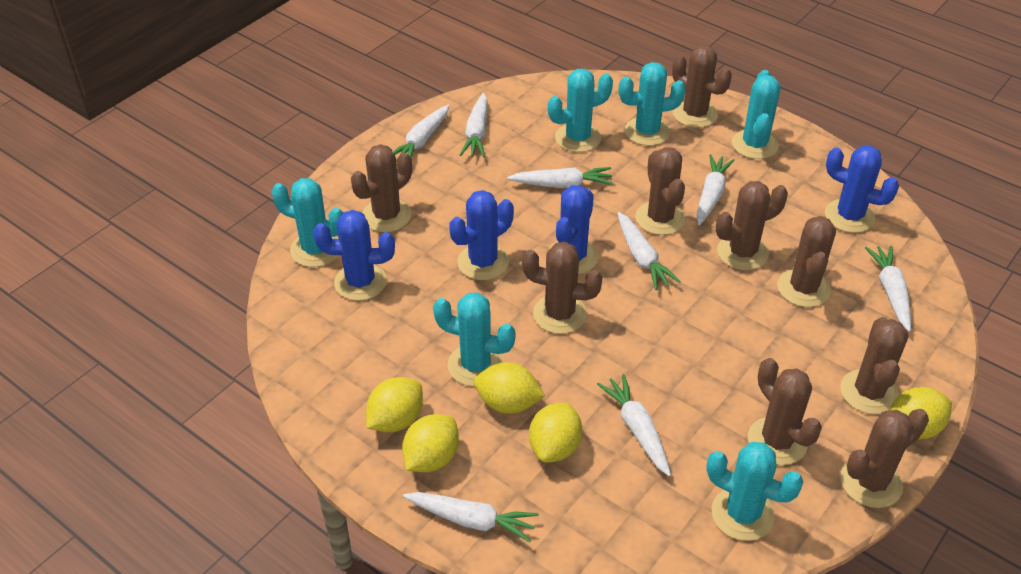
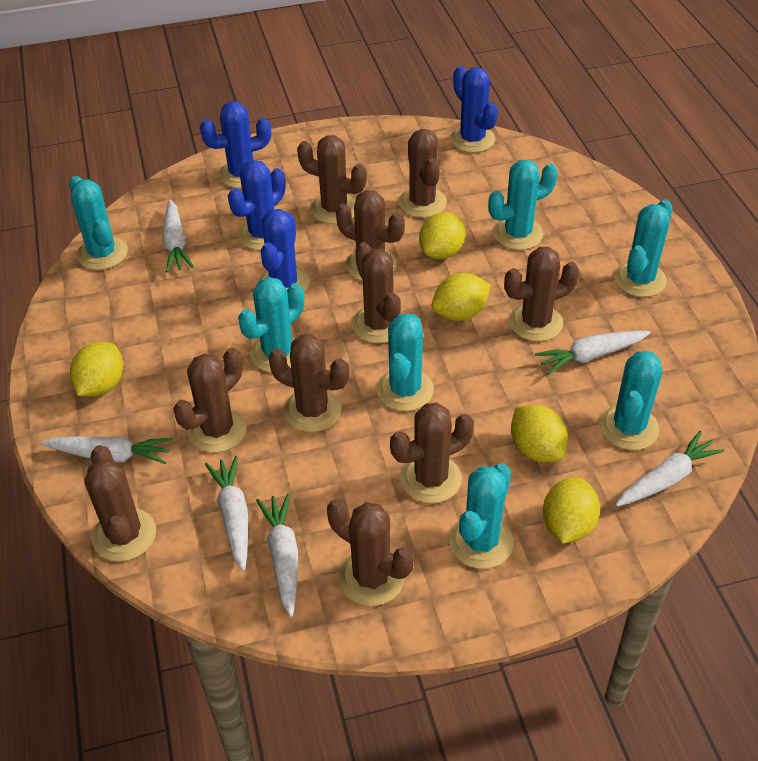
brown cactus: 9 -> 10
turquoise cactus: 6 -> 7
white carrot: 8 -> 6

